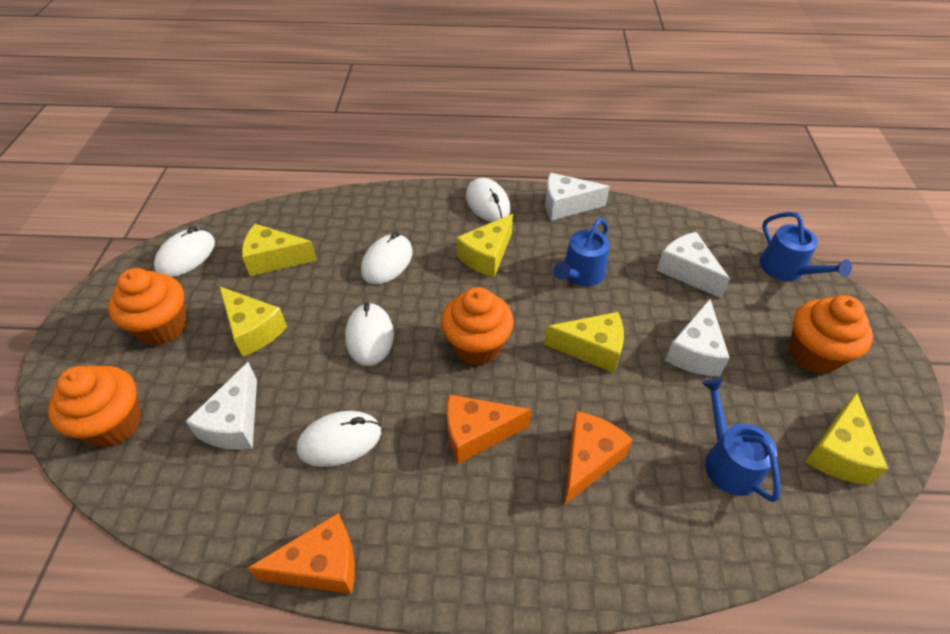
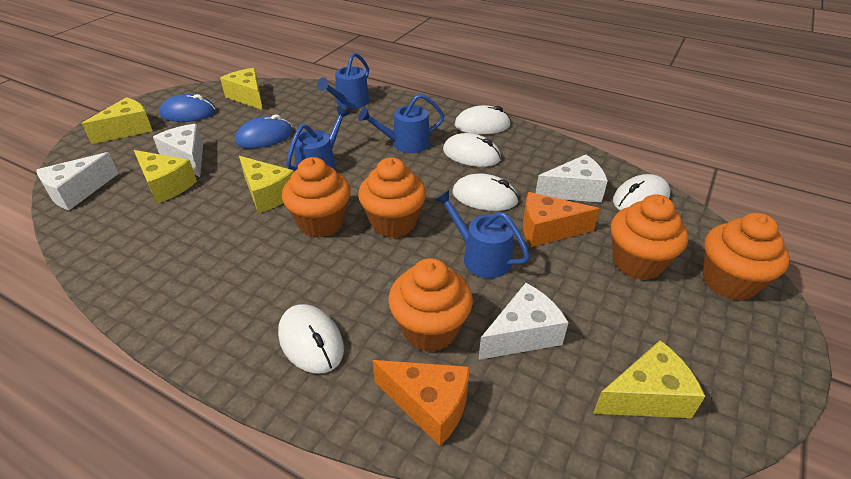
blue mouse: 0 -> 2
blue watering can: 3 -> 4
orange cheese: 3 -> 2
orange cupcake: 4 -> 5

